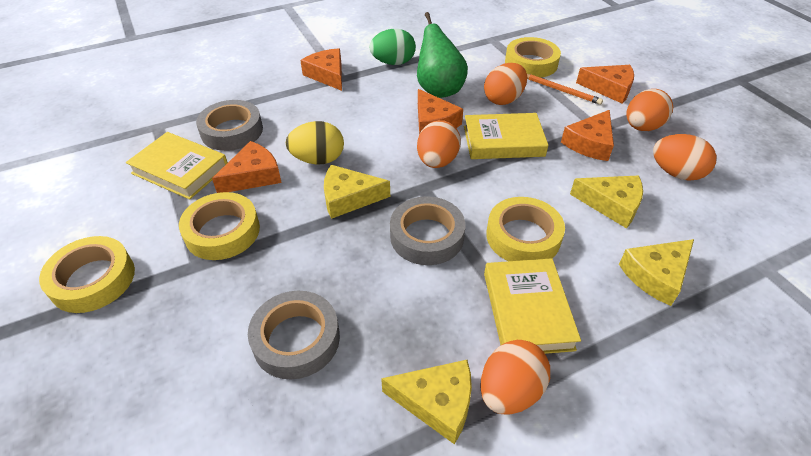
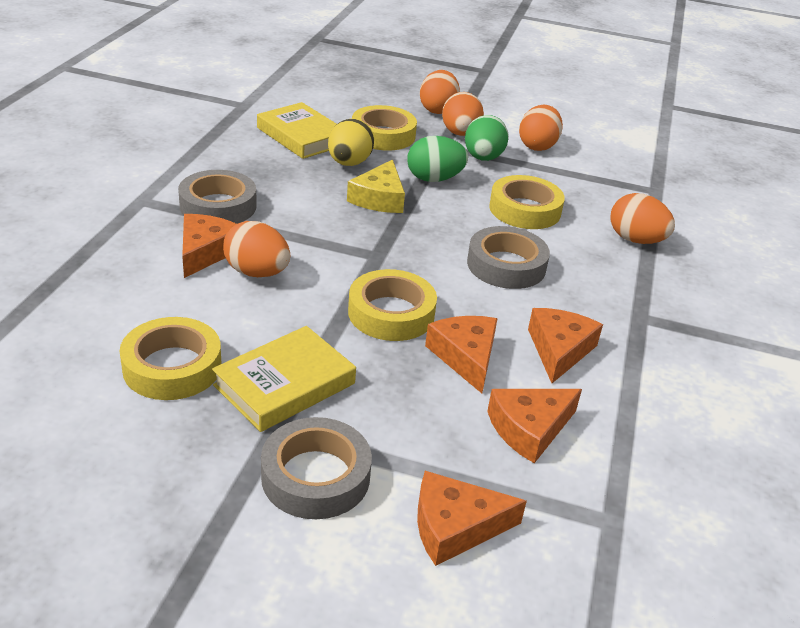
green egg: 1 -> 2
green pear: 1 -> 0
orange pencil: 1 -> 0
yellow book: 3 -> 2
yellow cheese: 4 -> 1

